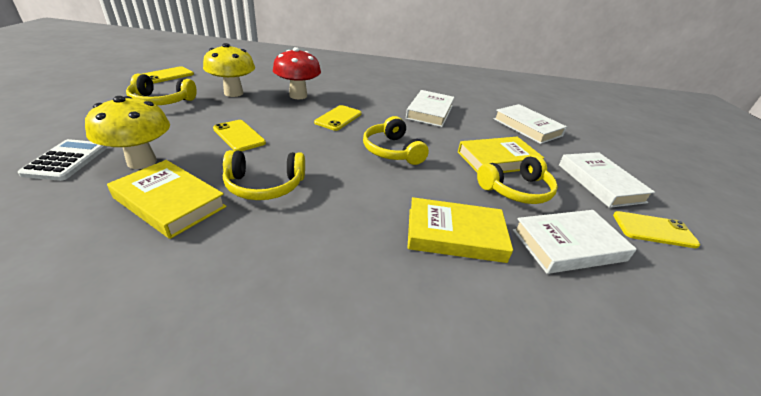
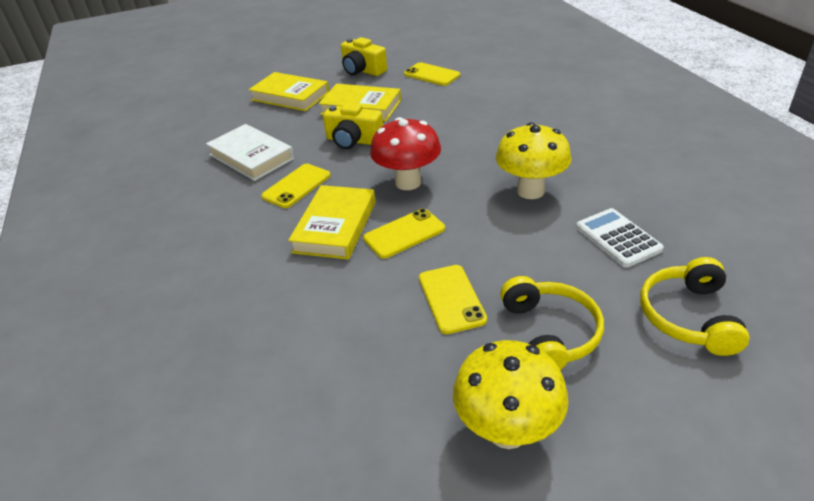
white book: 4 -> 1
yellow camera: 0 -> 2
yellow headphones: 4 -> 2

